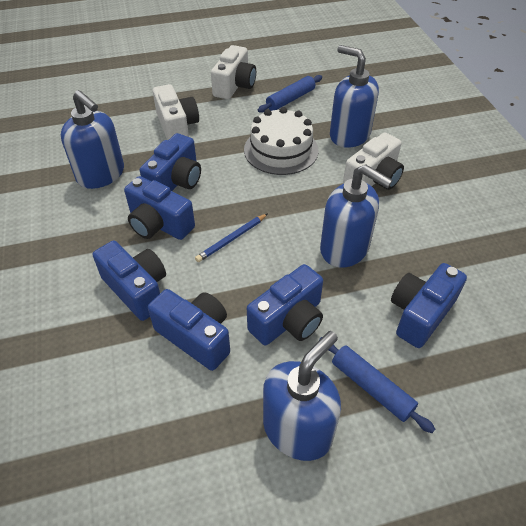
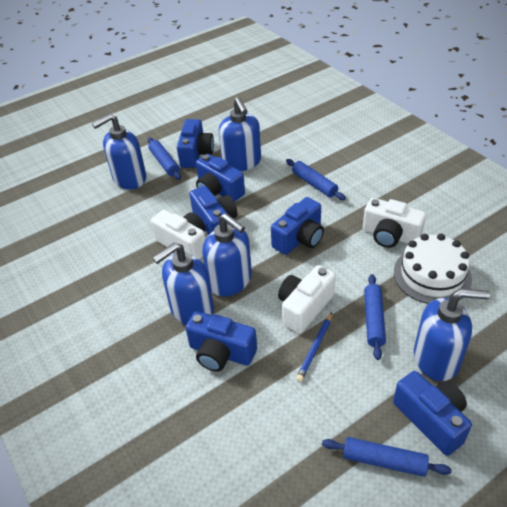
blue rolling pin: 2 -> 4
blue soap dispenser: 4 -> 5

